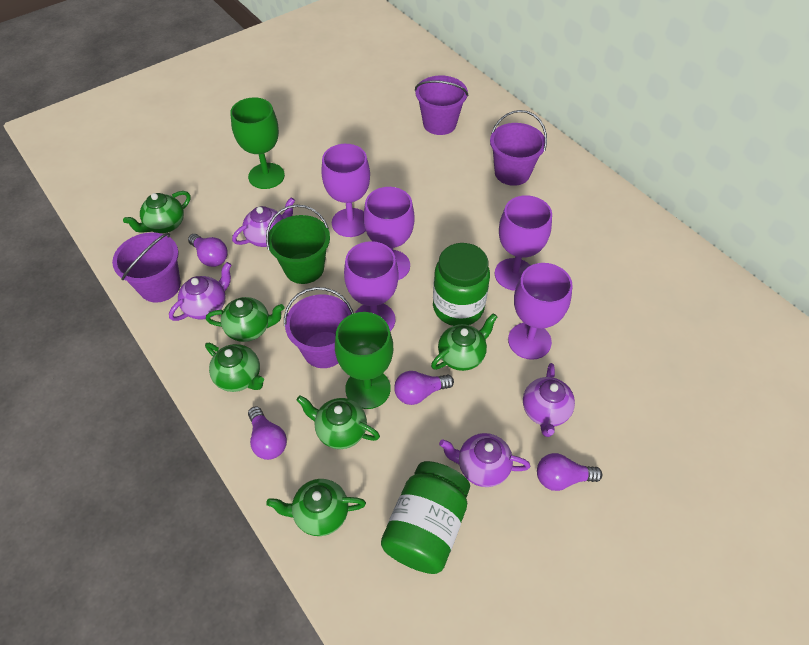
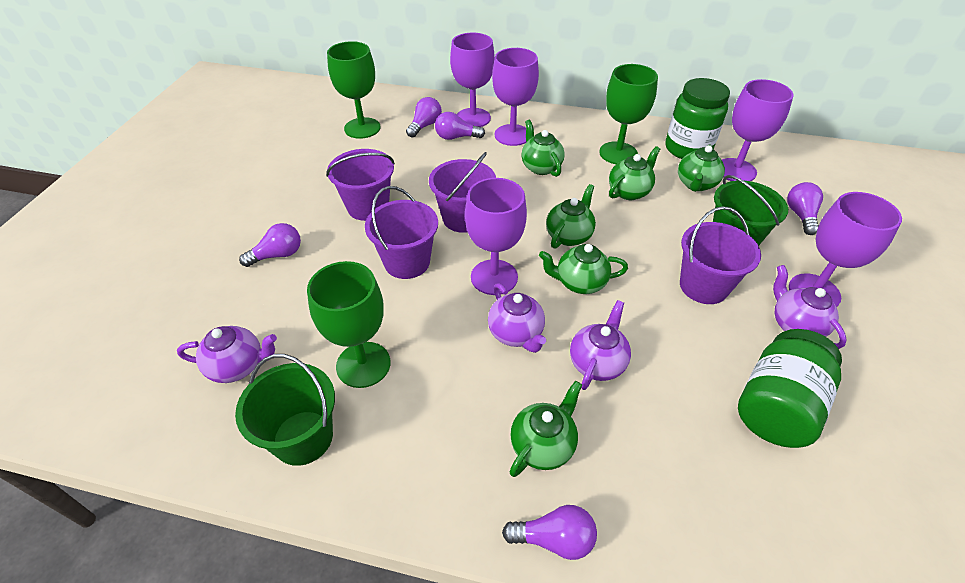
green bucket: 1 -> 2
green goblet: 2 -> 3
purple light bulb: 4 -> 5

